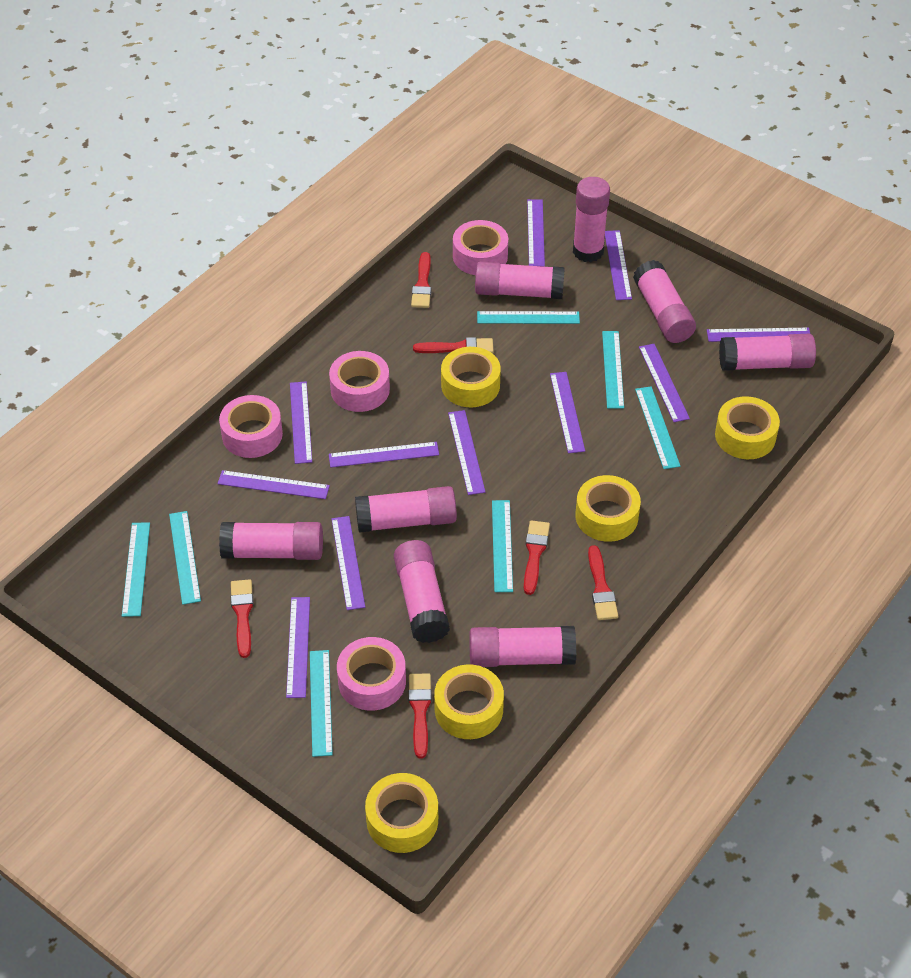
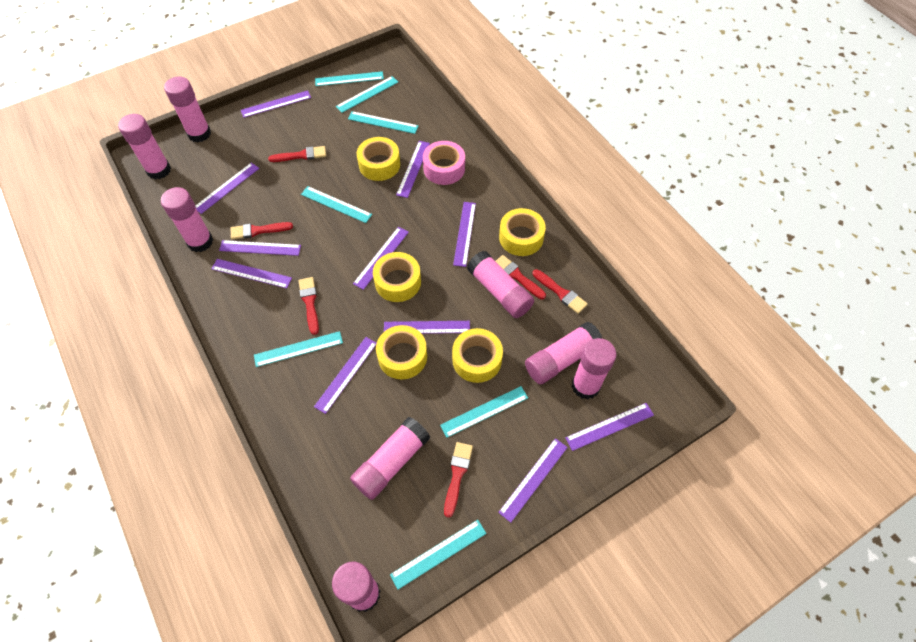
pink tape: 4 -> 1

